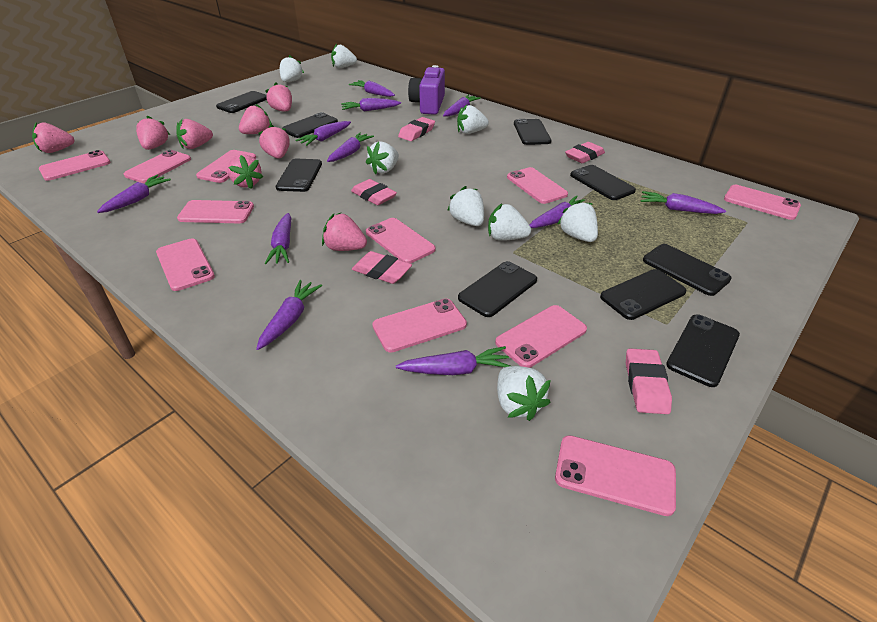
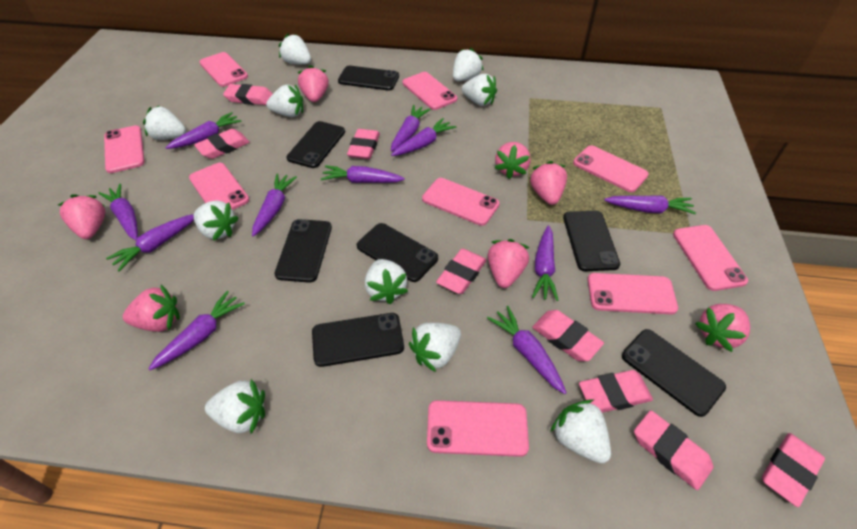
black phone: 9 -> 7
pink eraser: 5 -> 8
pink phone: 11 -> 9
pink strawberry: 8 -> 7
purple camera: 1 -> 0
white strawberry: 8 -> 10

